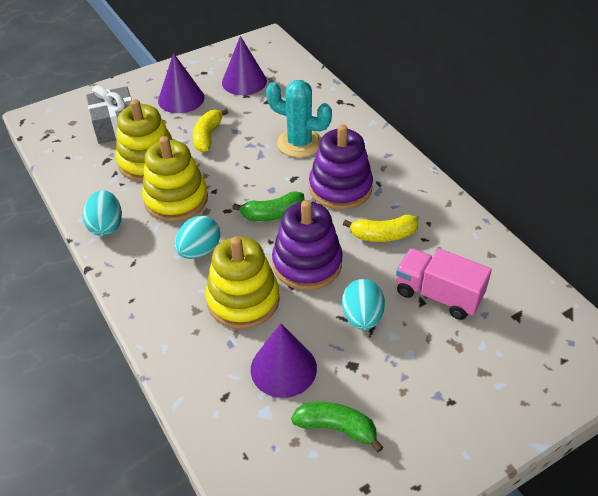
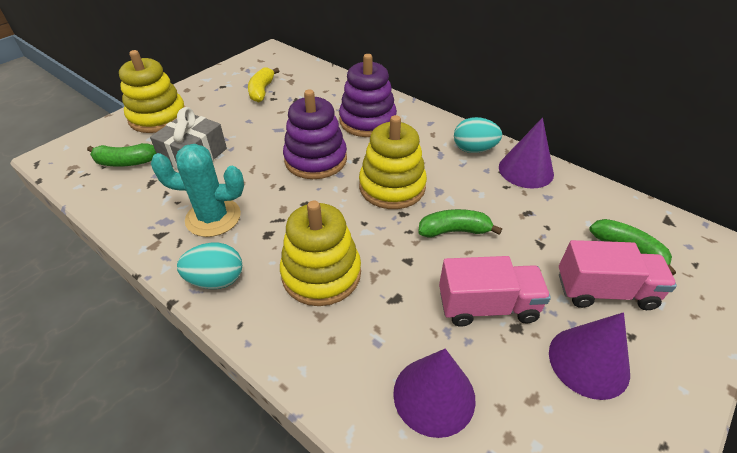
green banana: 2 -> 3
pink truck: 1 -> 2
turquoise egg: 3 -> 2
yellow banana: 2 -> 1

